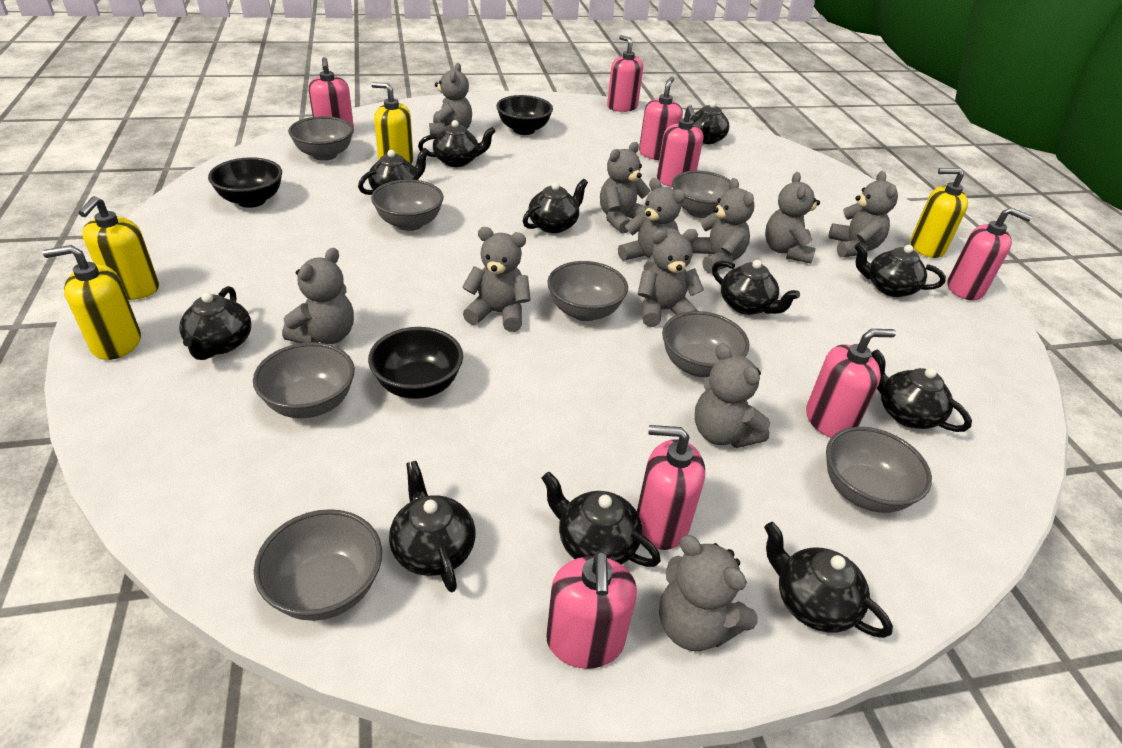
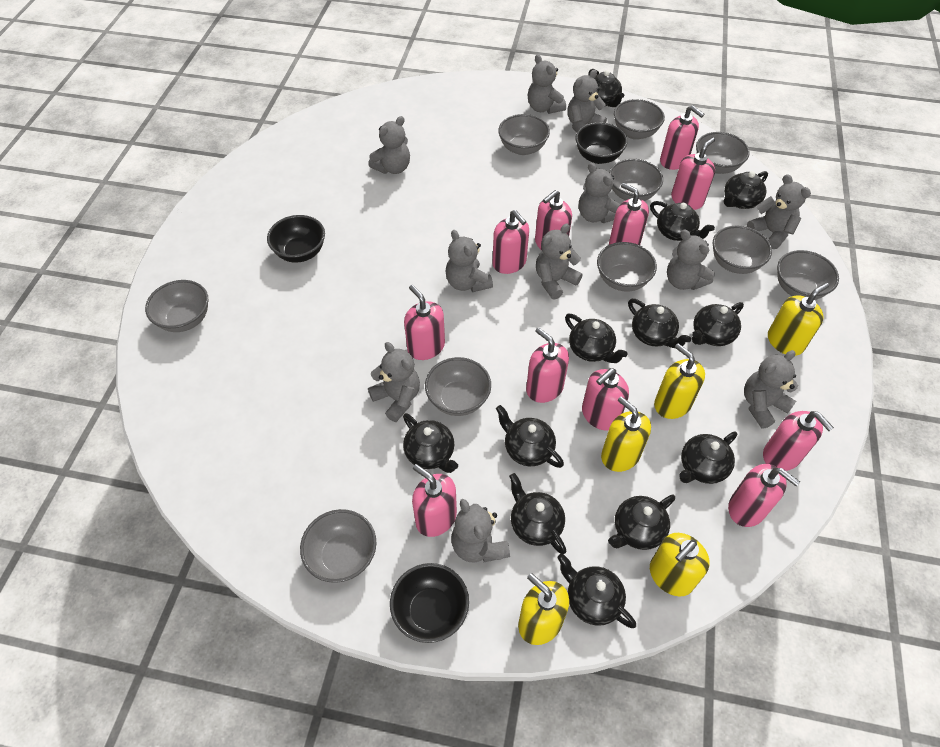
black teapot: 11 -> 12
grey bowl: 8 -> 10
pink soap dispenser: 8 -> 11
yellow soap dispenser: 4 -> 5

